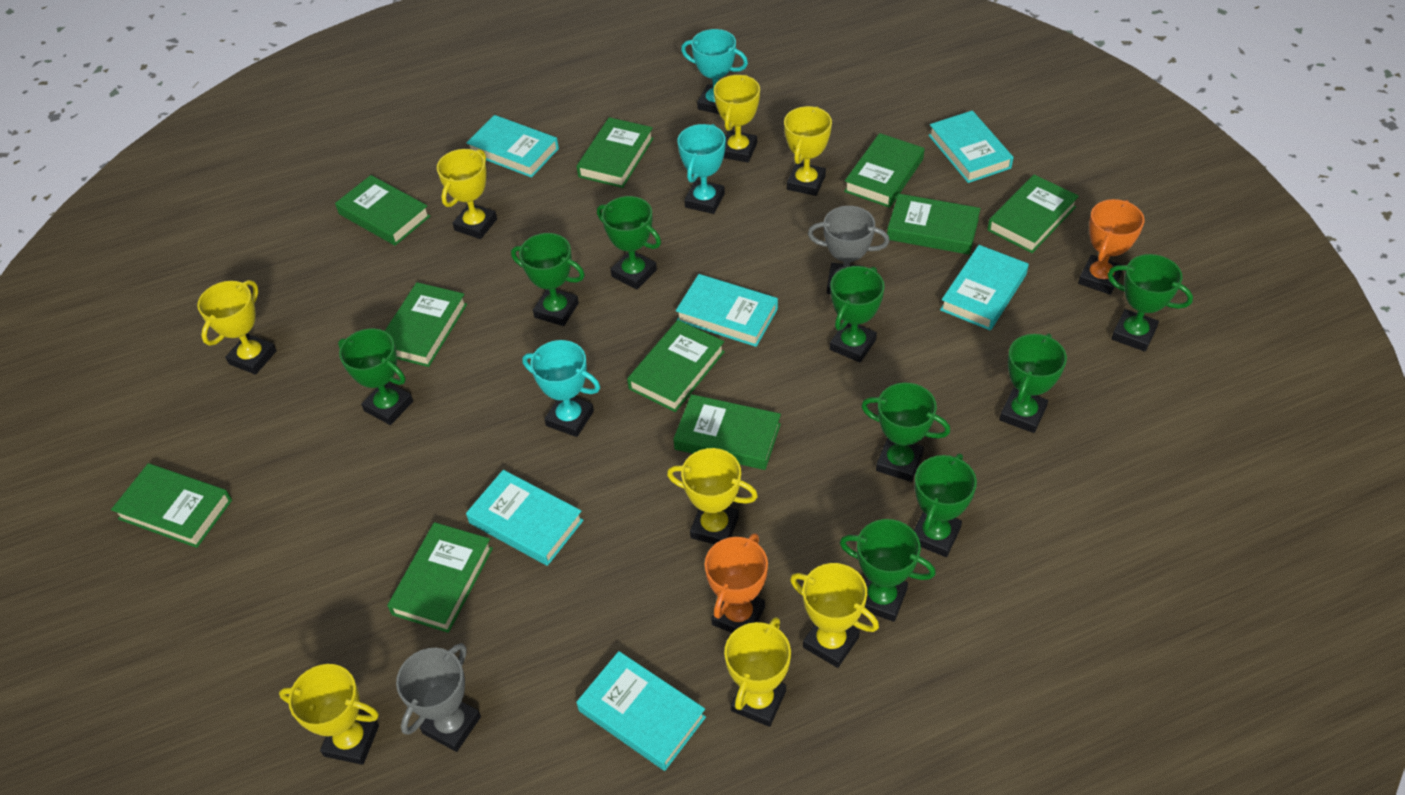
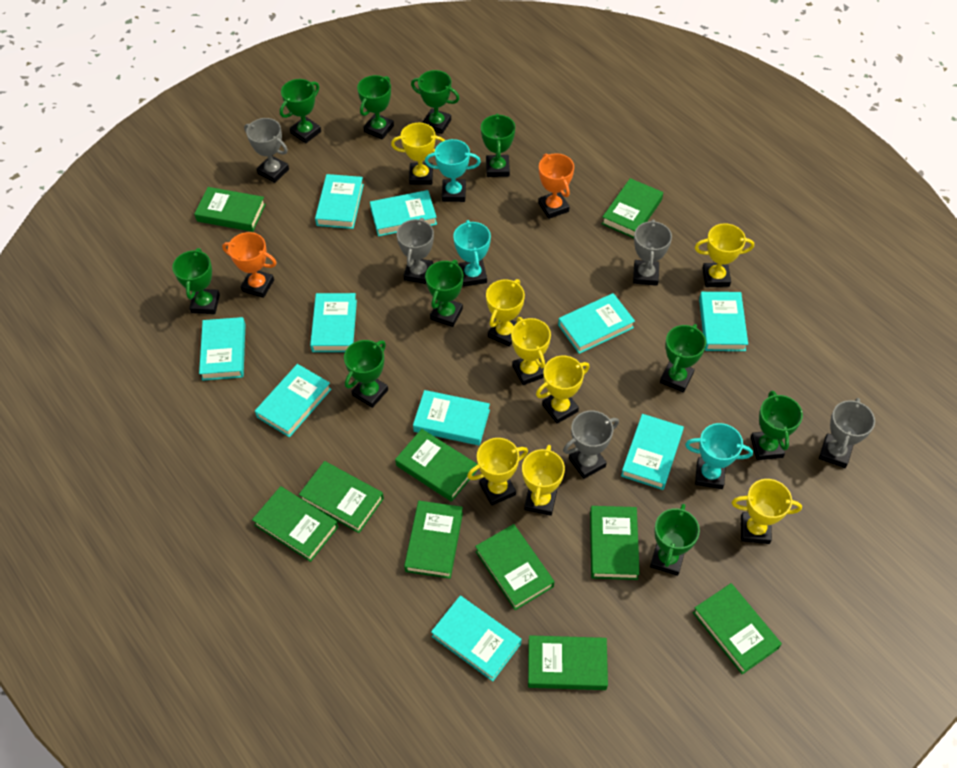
green trophy: 9 -> 10
grey trophy: 2 -> 5
turquoise book: 6 -> 10

